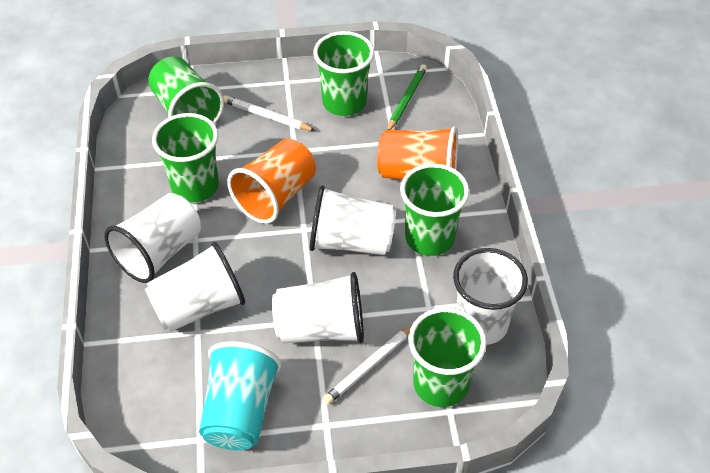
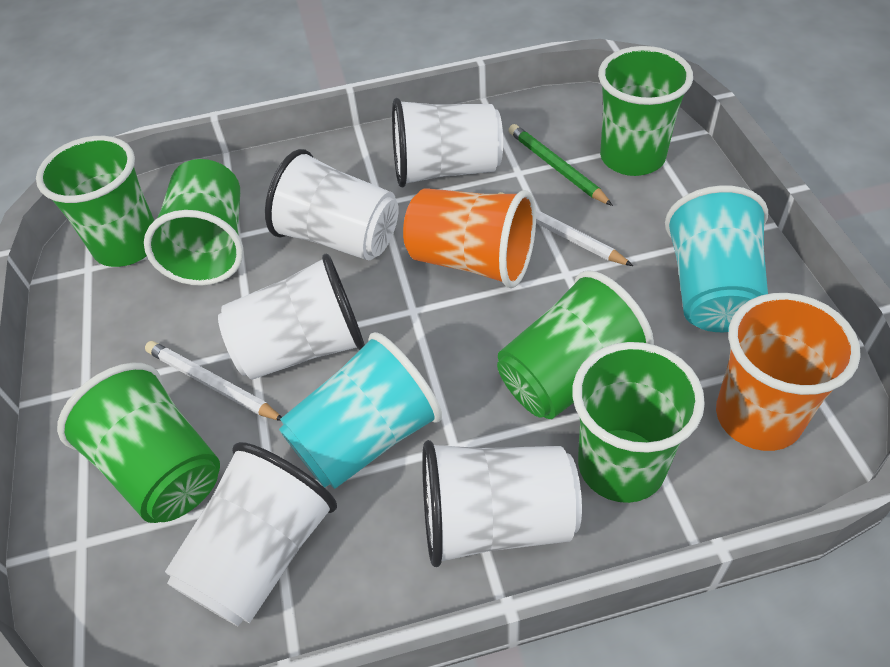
green cup: 5 -> 6
turquoise cup: 1 -> 2

